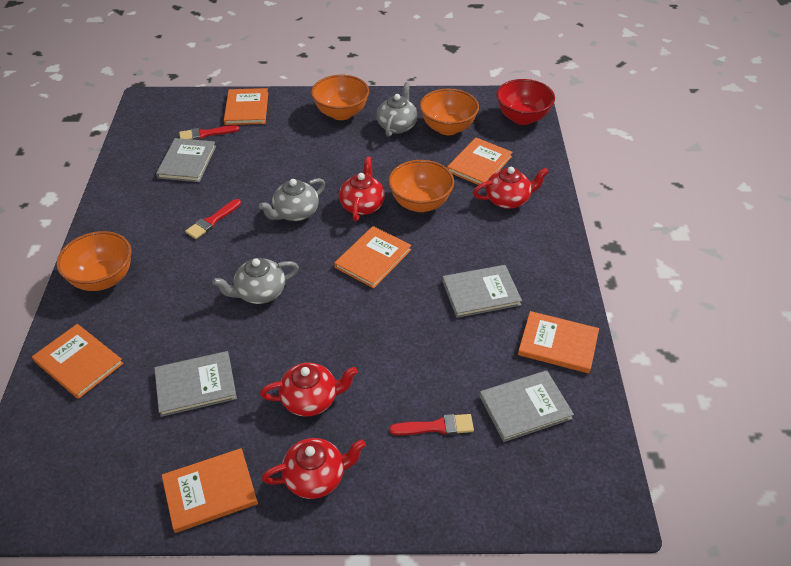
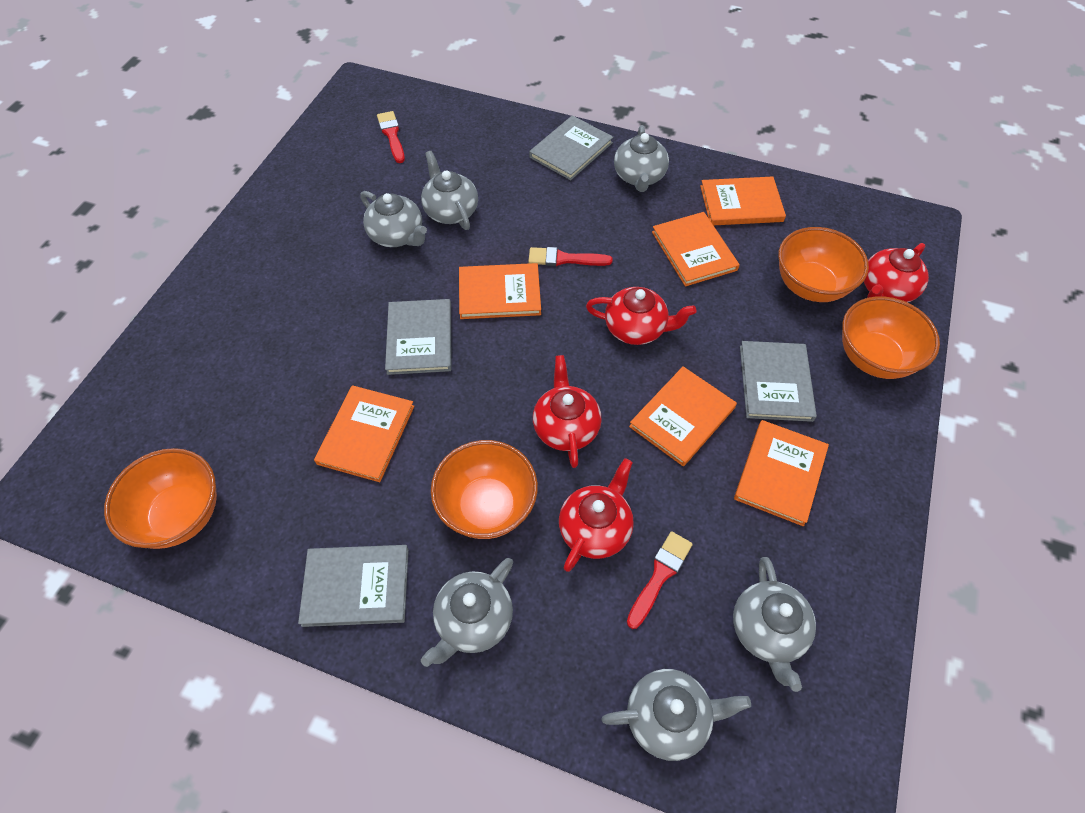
grey teapot: 3 -> 6
red bowl: 1 -> 0

